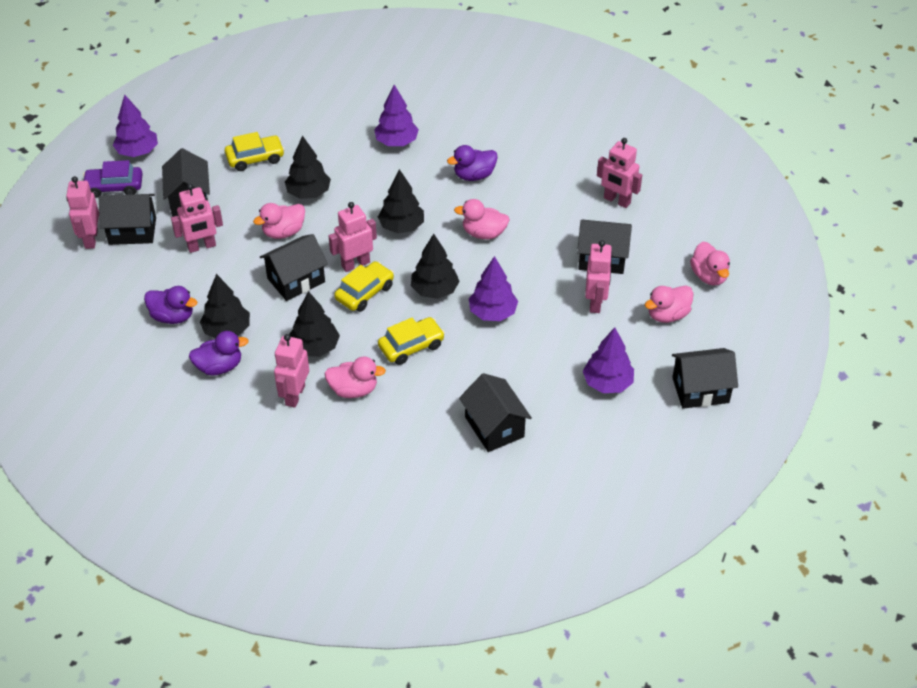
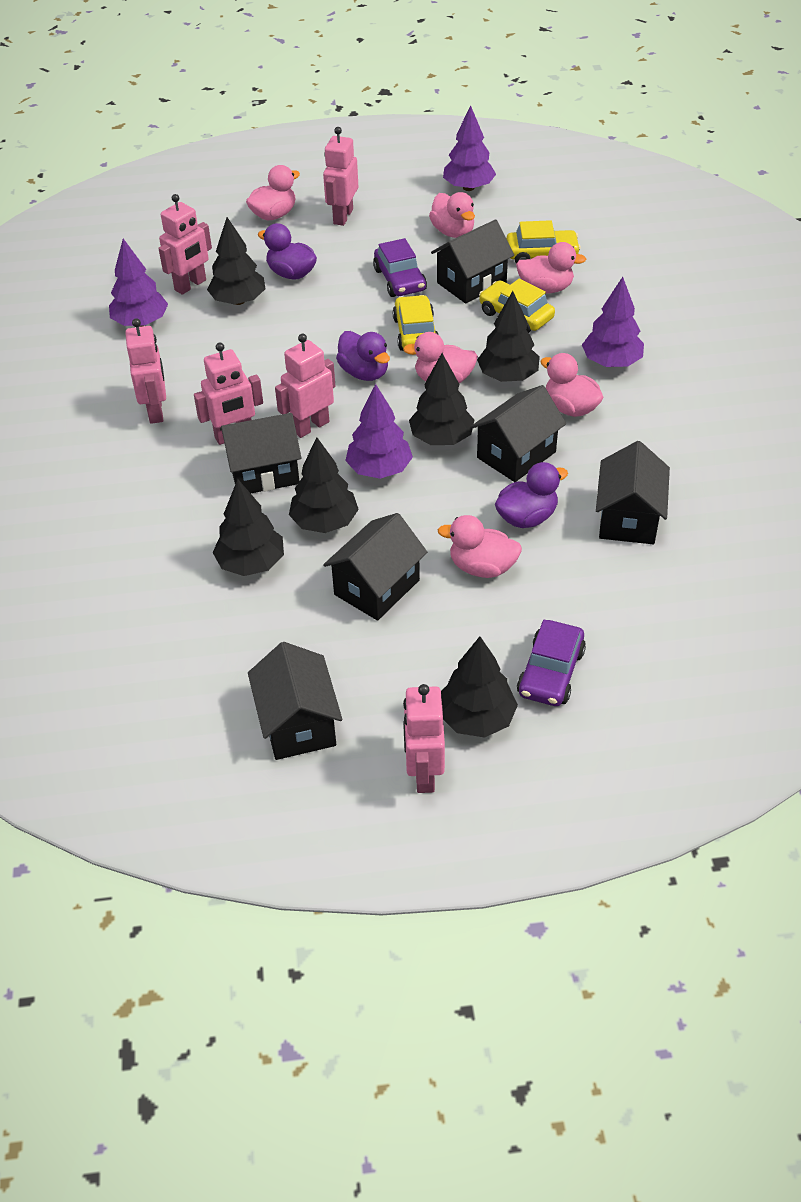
black tree: 5 -> 6
pink duck: 5 -> 6
purple car: 1 -> 2

